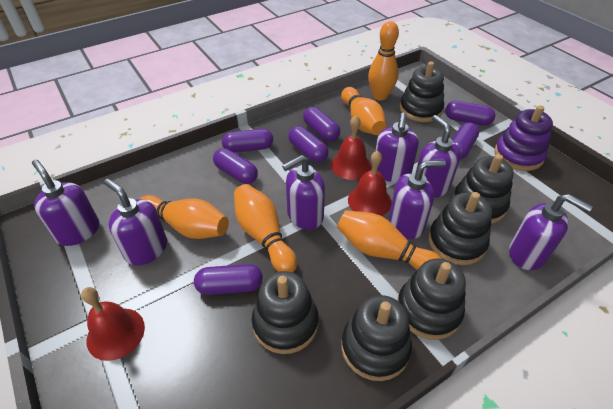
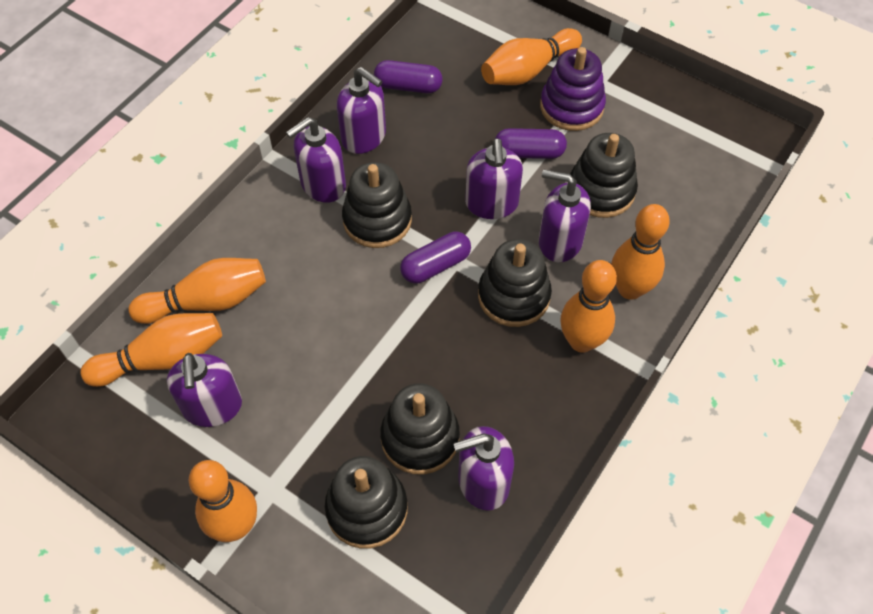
black stacking toy: 6 -> 5
orange bowling pin: 5 -> 6
purple capsule: 7 -> 3
purple soap dispenser: 7 -> 6
red bell: 3 -> 0

